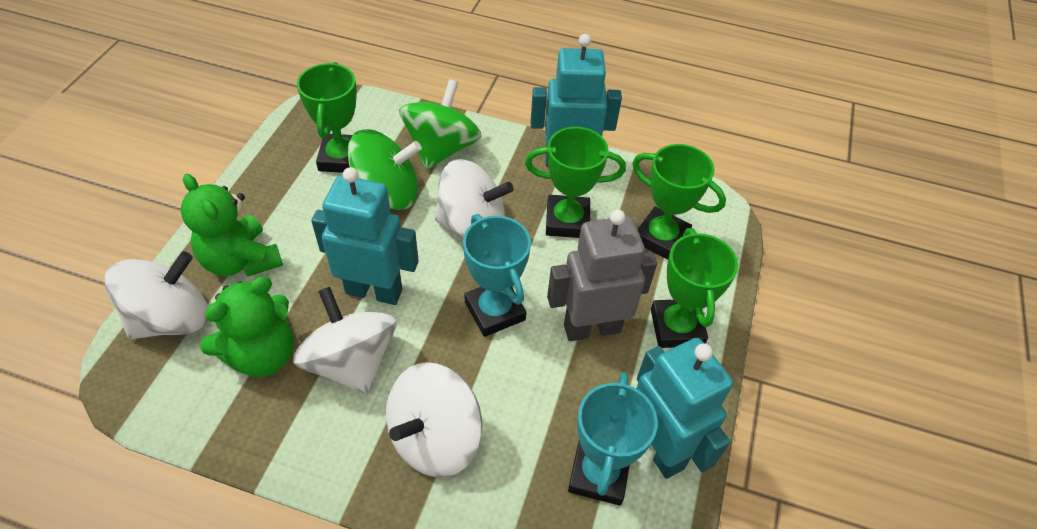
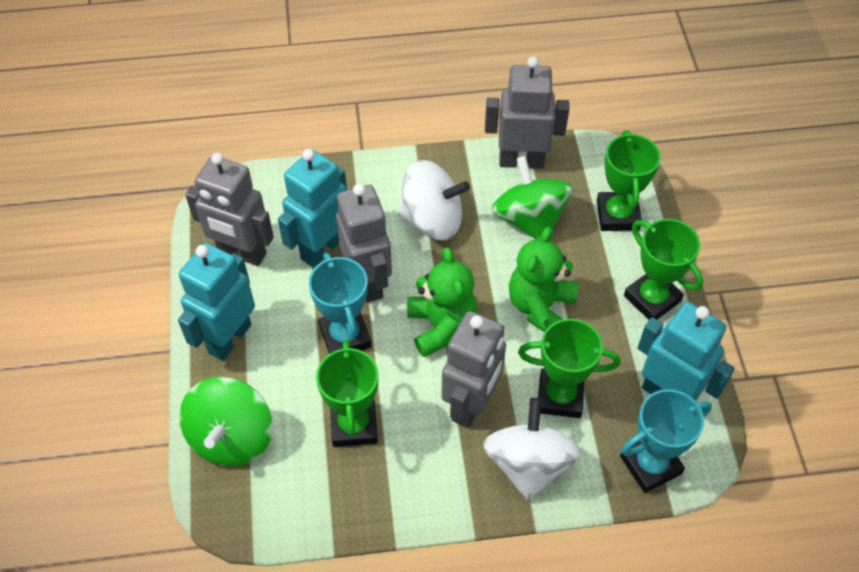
grey robot: 1 -> 4
white spinning top: 4 -> 2

